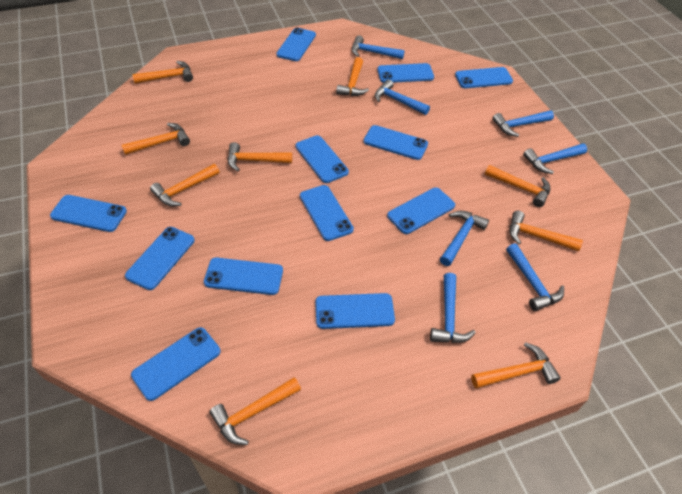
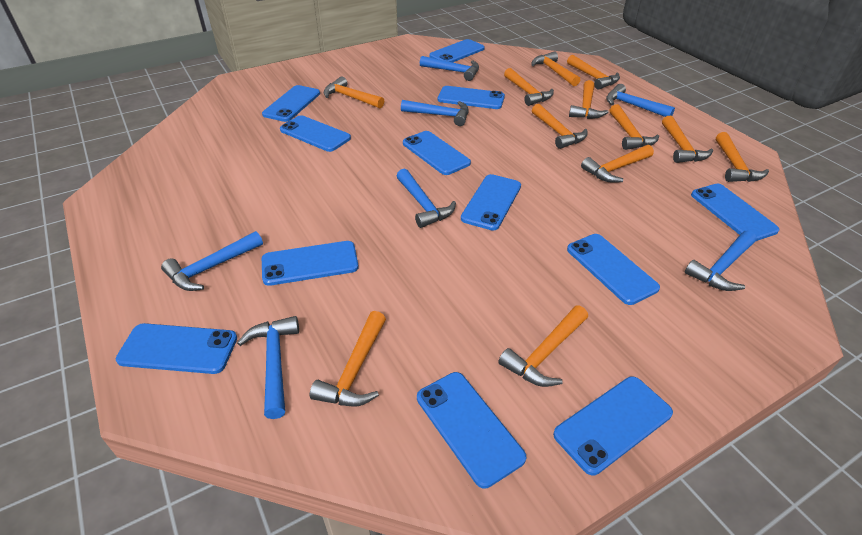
orange hammer: 9 -> 12

